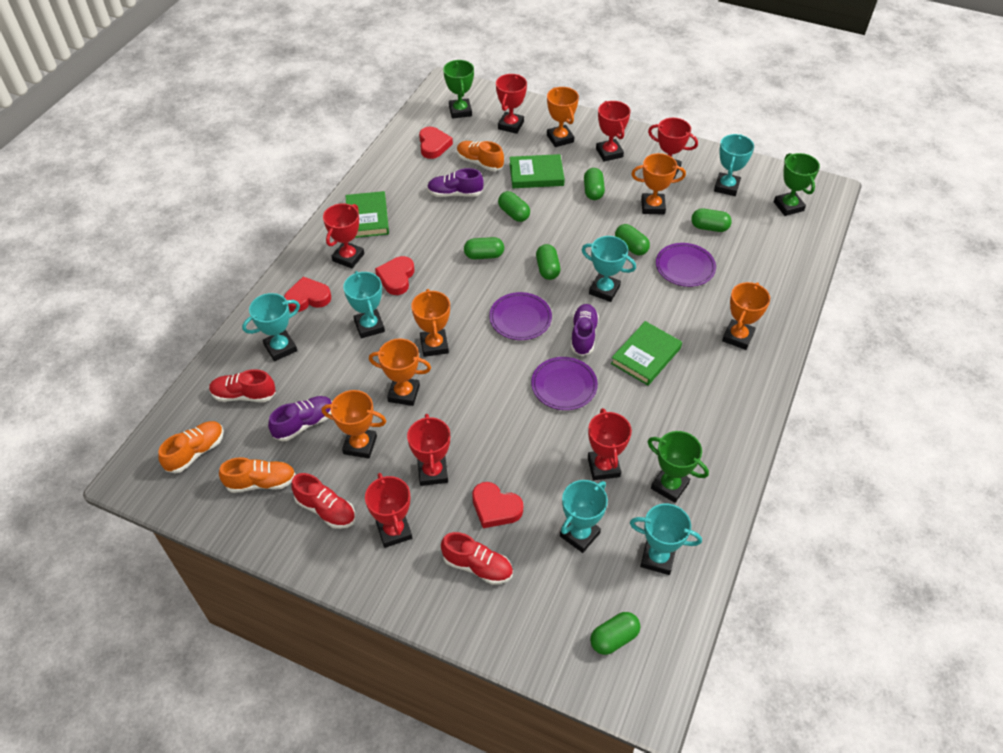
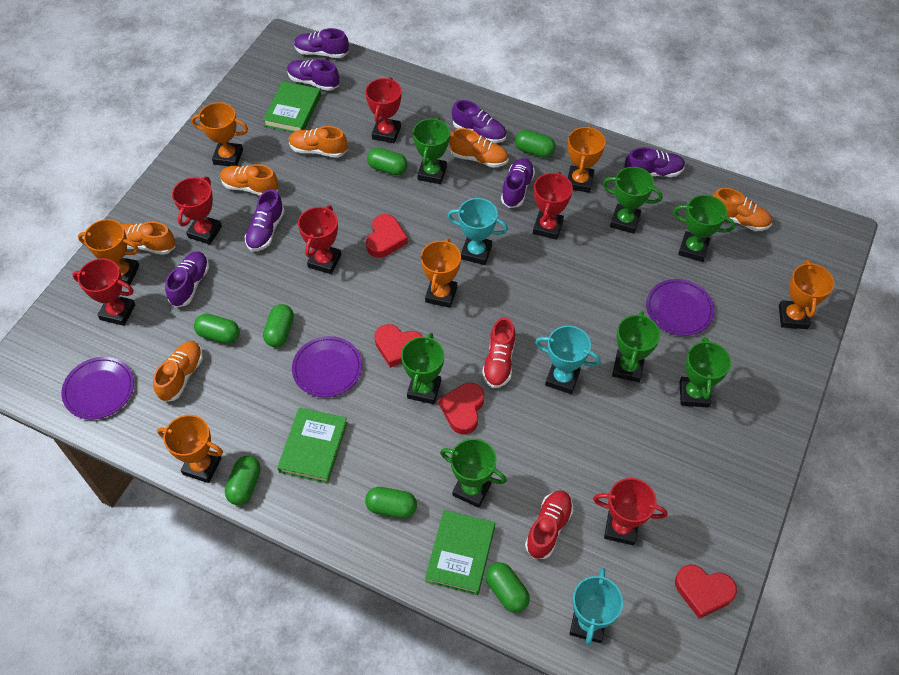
green trophy: 3 -> 7
orange shoe: 3 -> 6
purple shoe: 3 -> 7
red shoe: 3 -> 2
red trophy: 7 -> 6
turquoise trophy: 6 -> 3

